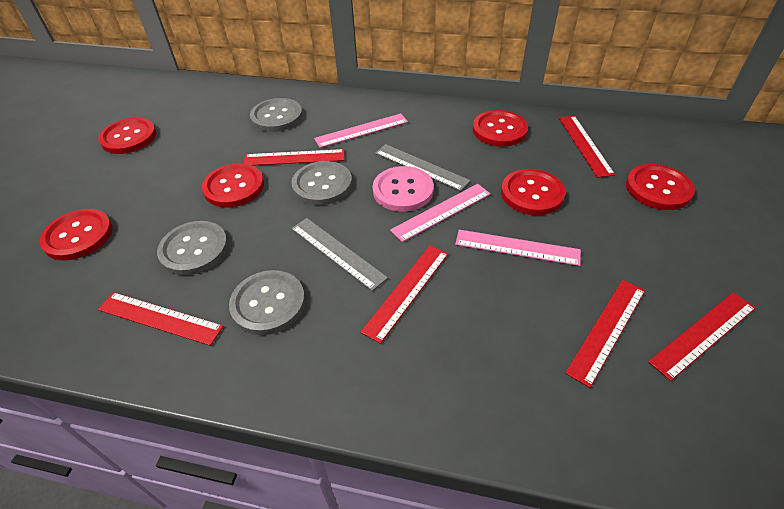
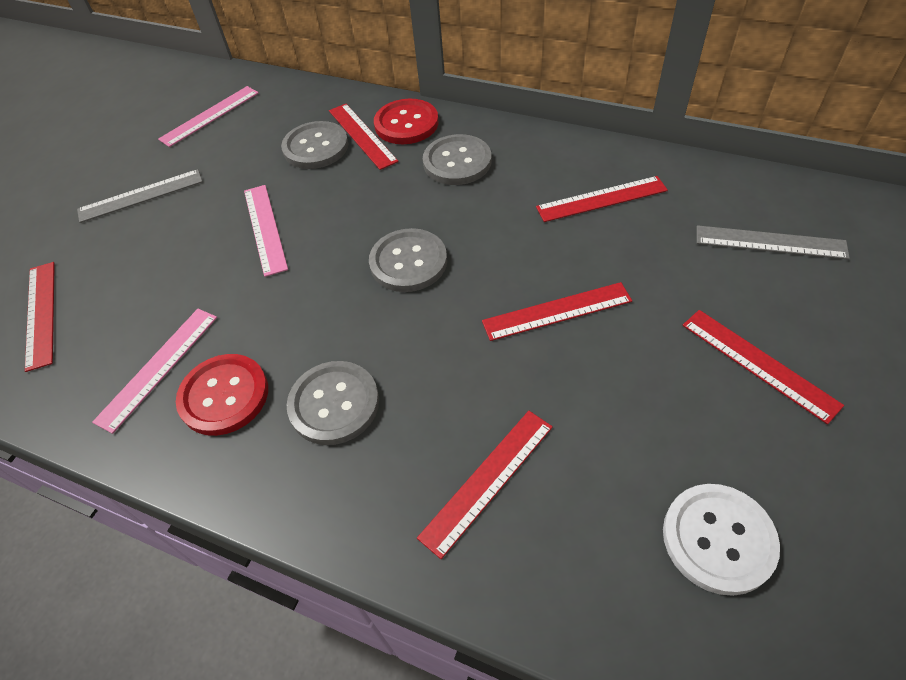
pink button: 1 -> 0
red button: 6 -> 2
white button: 0 -> 1

